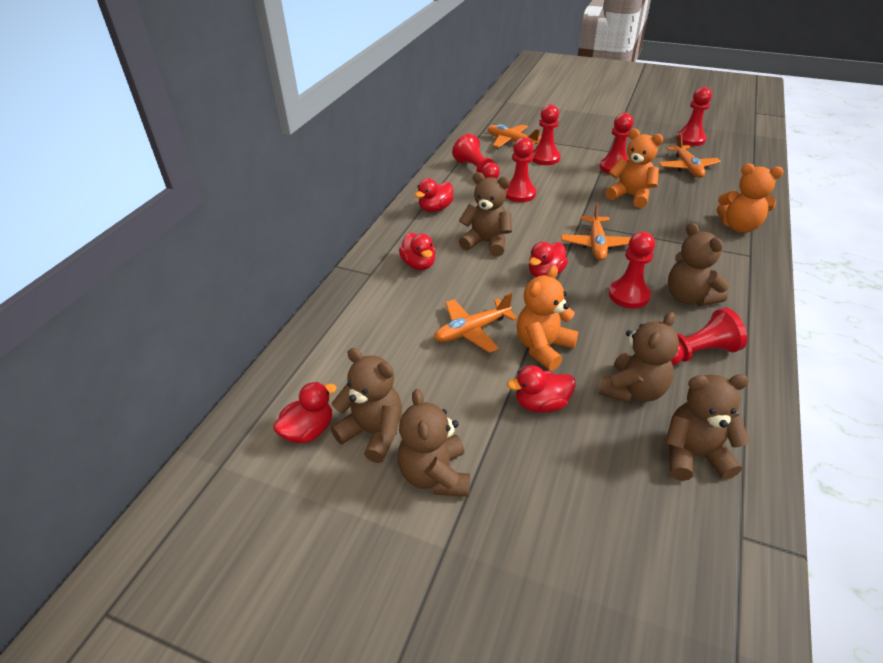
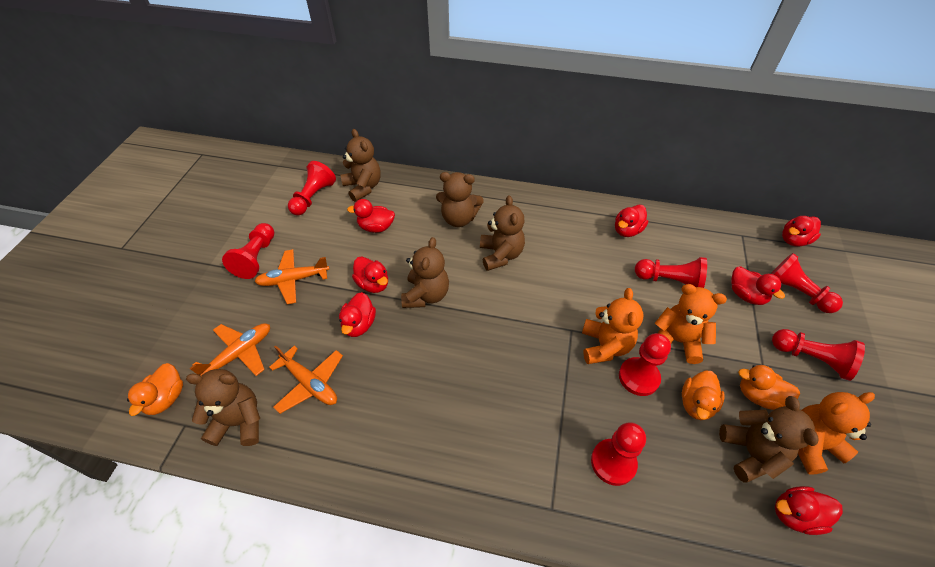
orange duck: 0 -> 3
orange plane: 4 -> 3
red duck: 5 -> 7

